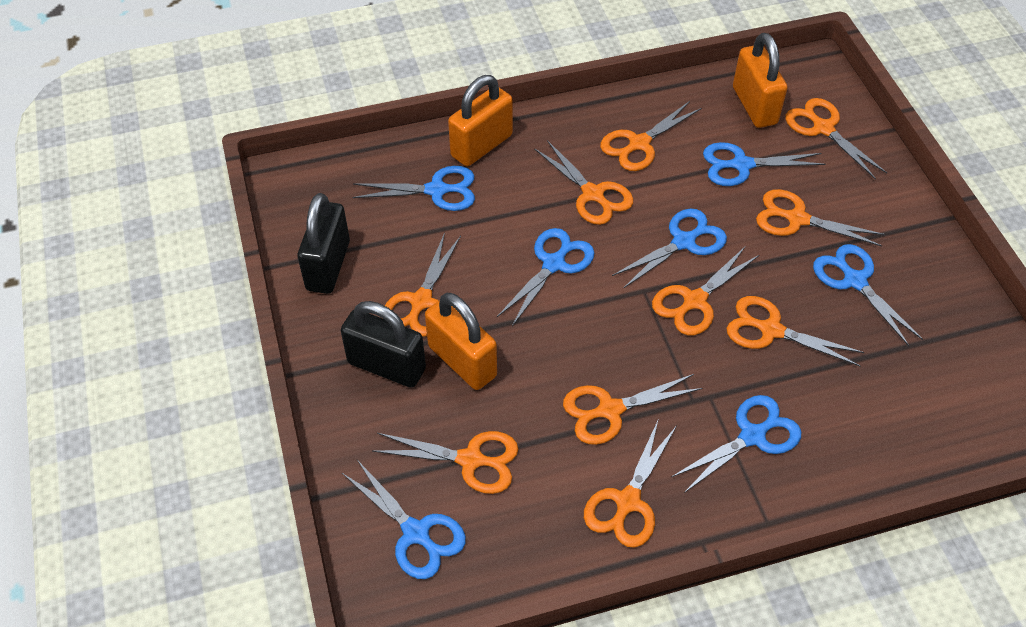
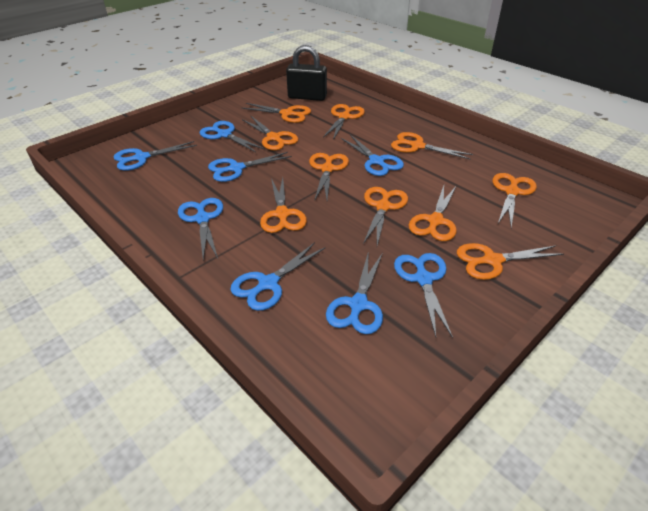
black padlock: 2 -> 1
blue scissors: 7 -> 8
orange padlock: 3 -> 0

